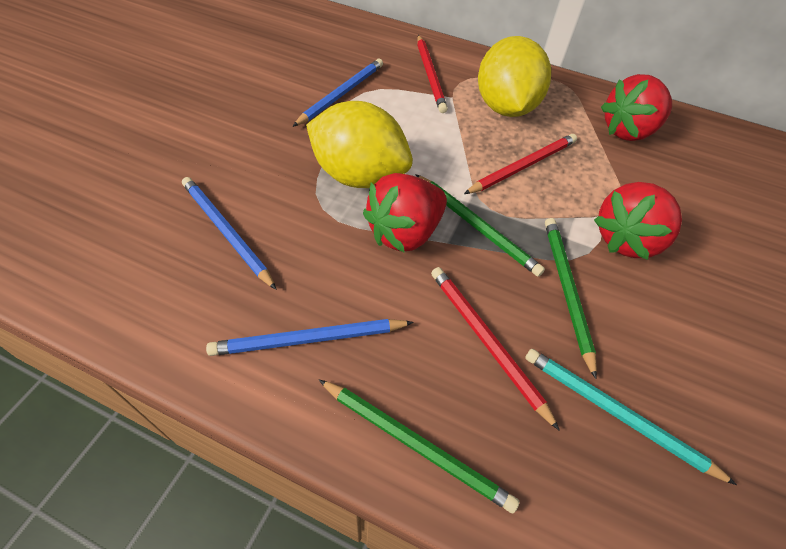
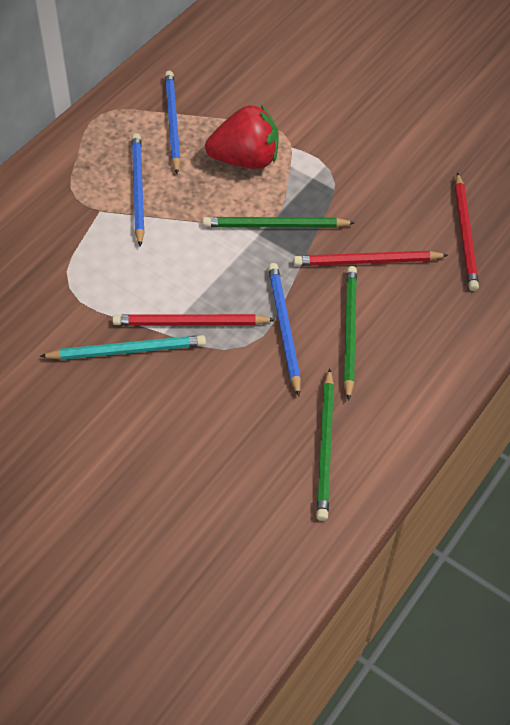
red strawberry: 3 -> 1
yellow lemon: 2 -> 0

